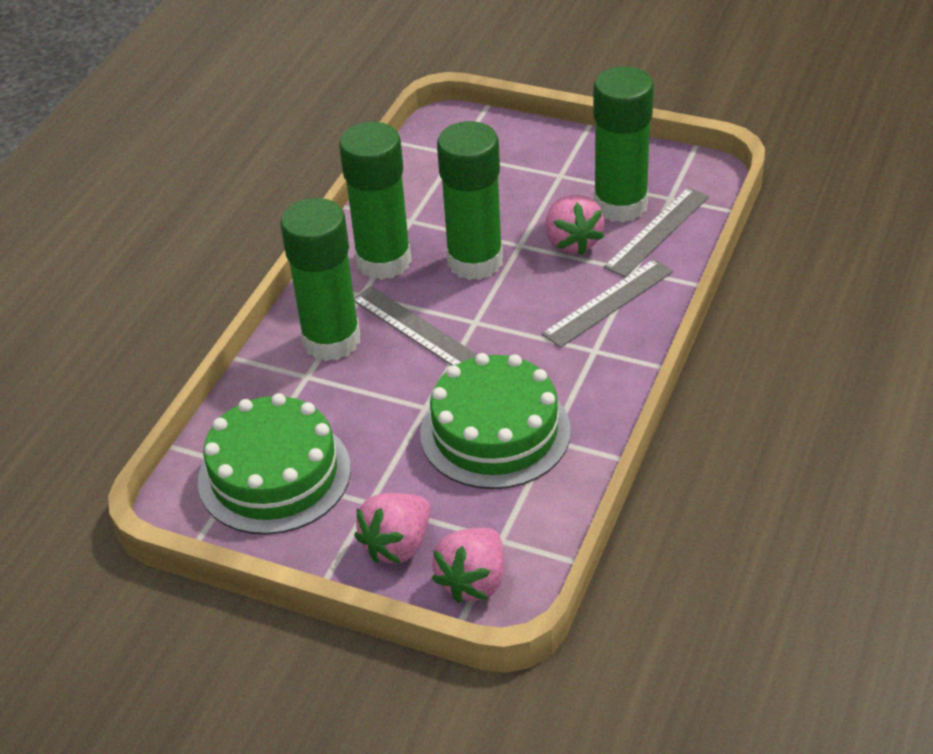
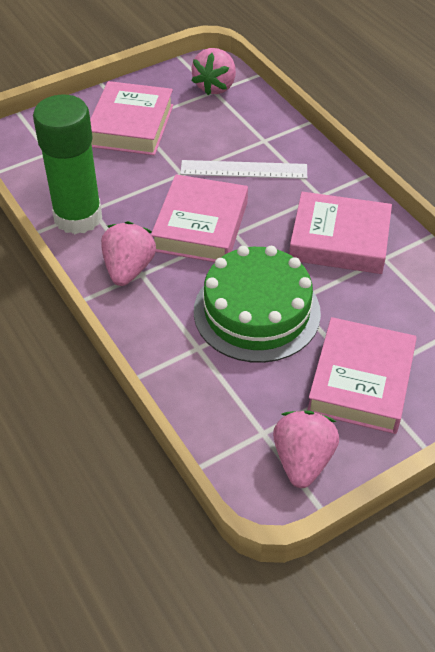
green cake: 2 -> 1
green glue stick: 4 -> 1
grey ruler: 3 -> 0
pink book: 0 -> 4
white ruler: 0 -> 1

